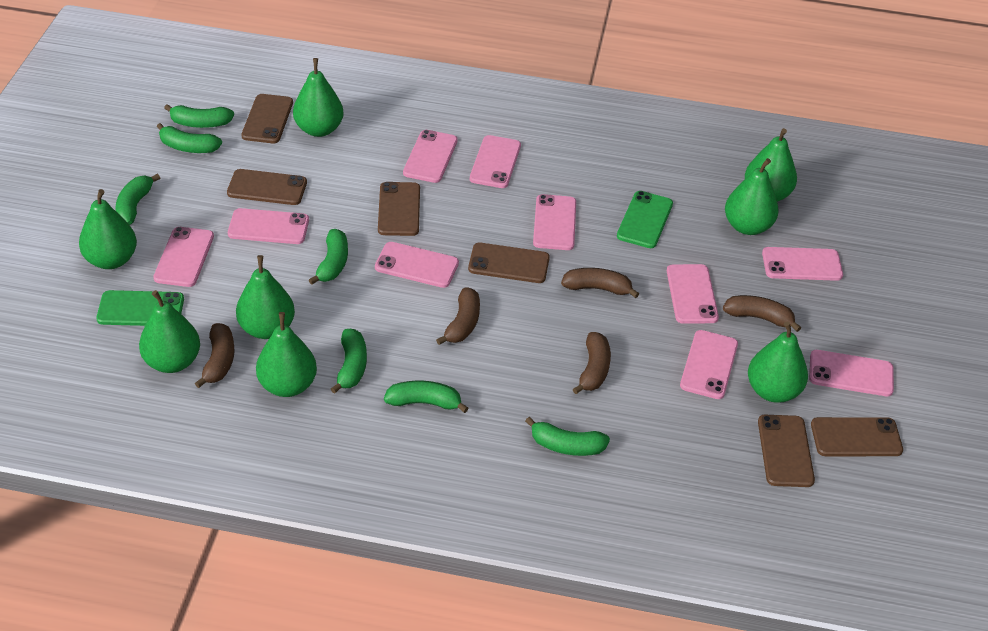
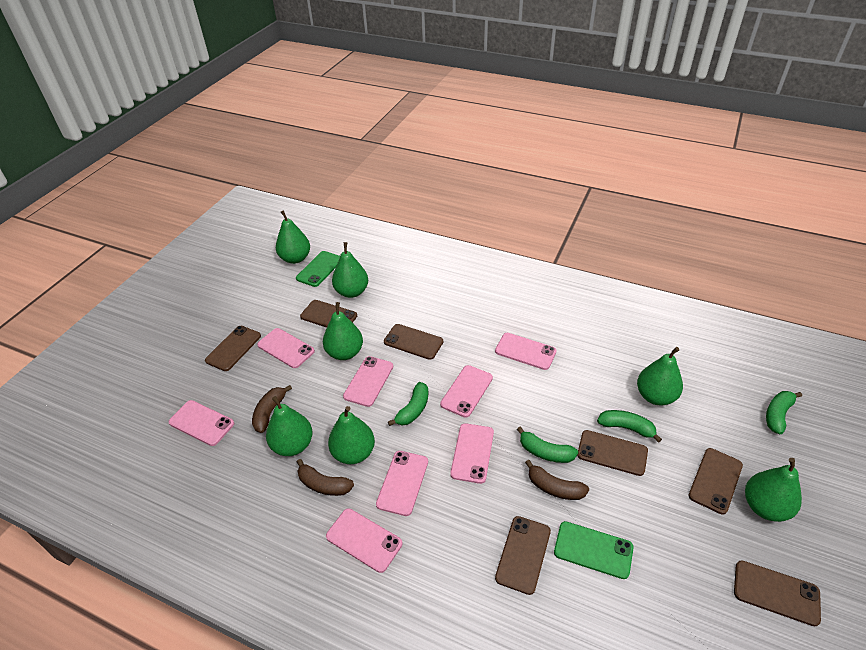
brown banana: 5 -> 3
brown phone: 6 -> 7
green banana: 7 -> 4
green pear: 8 -> 7
pink phone: 10 -> 8

